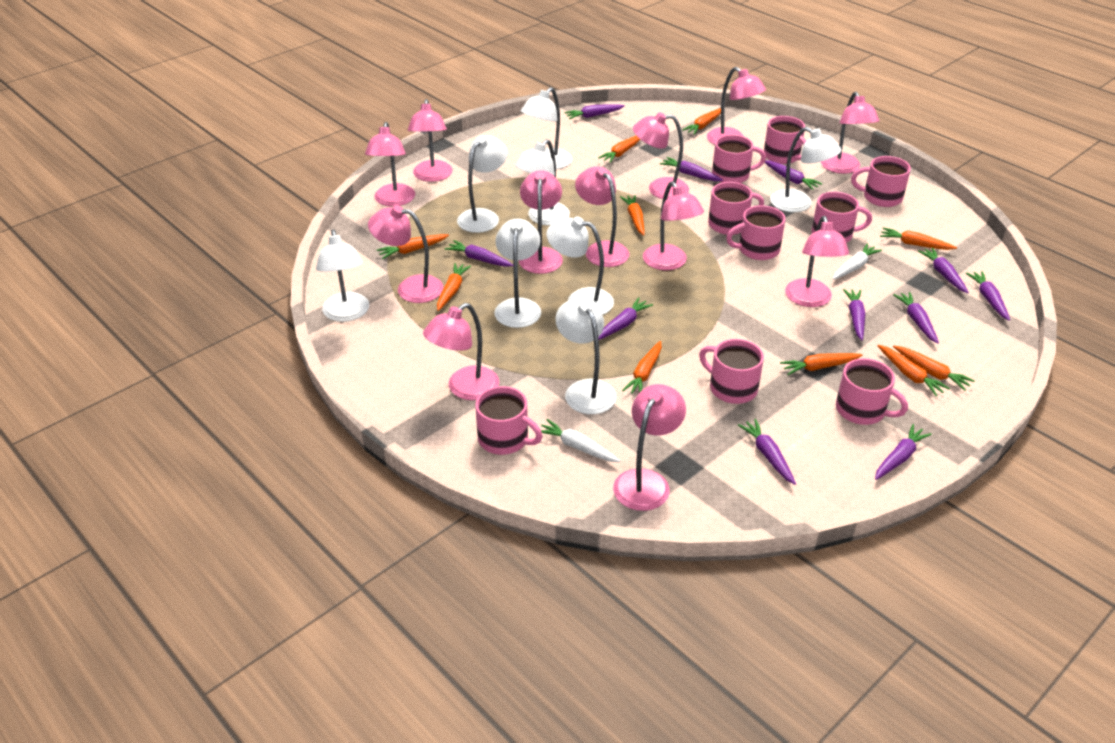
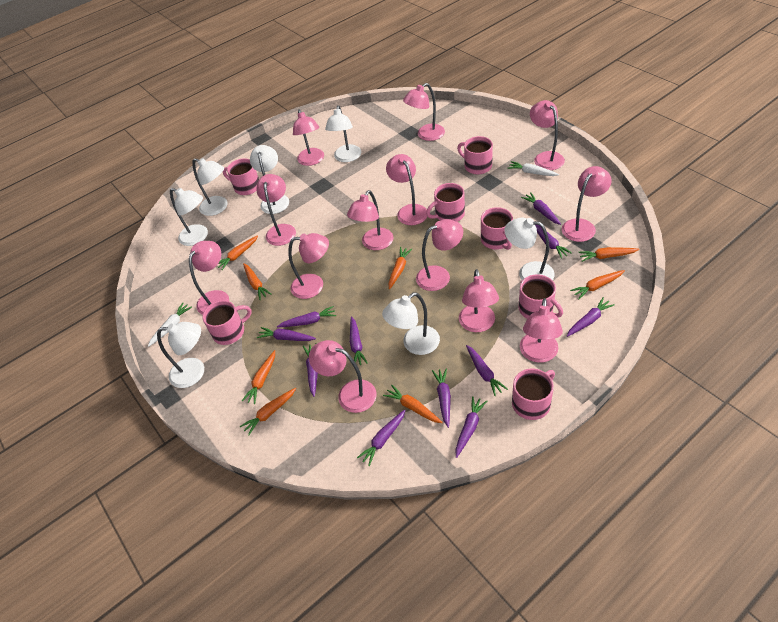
orange carrot: 10 -> 8
pink lamp: 12 -> 13
pink mug: 9 -> 7
white lamp: 8 -> 7

